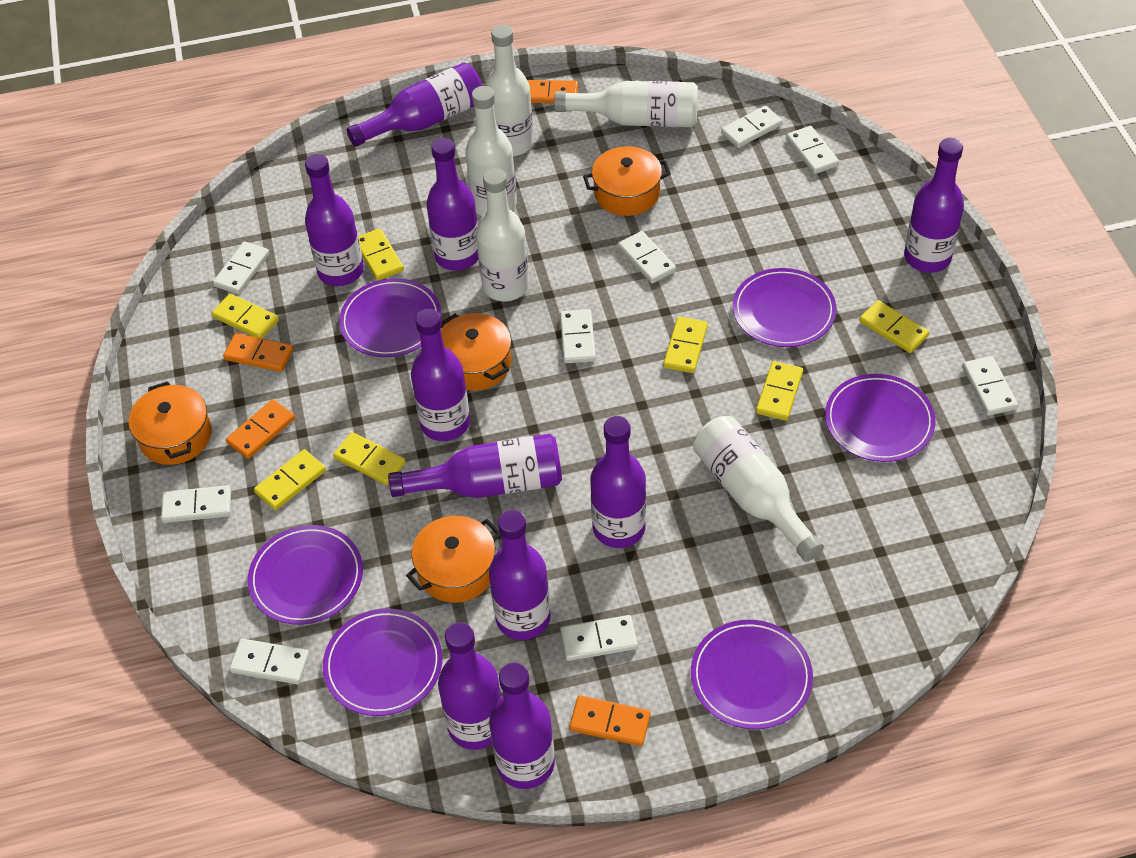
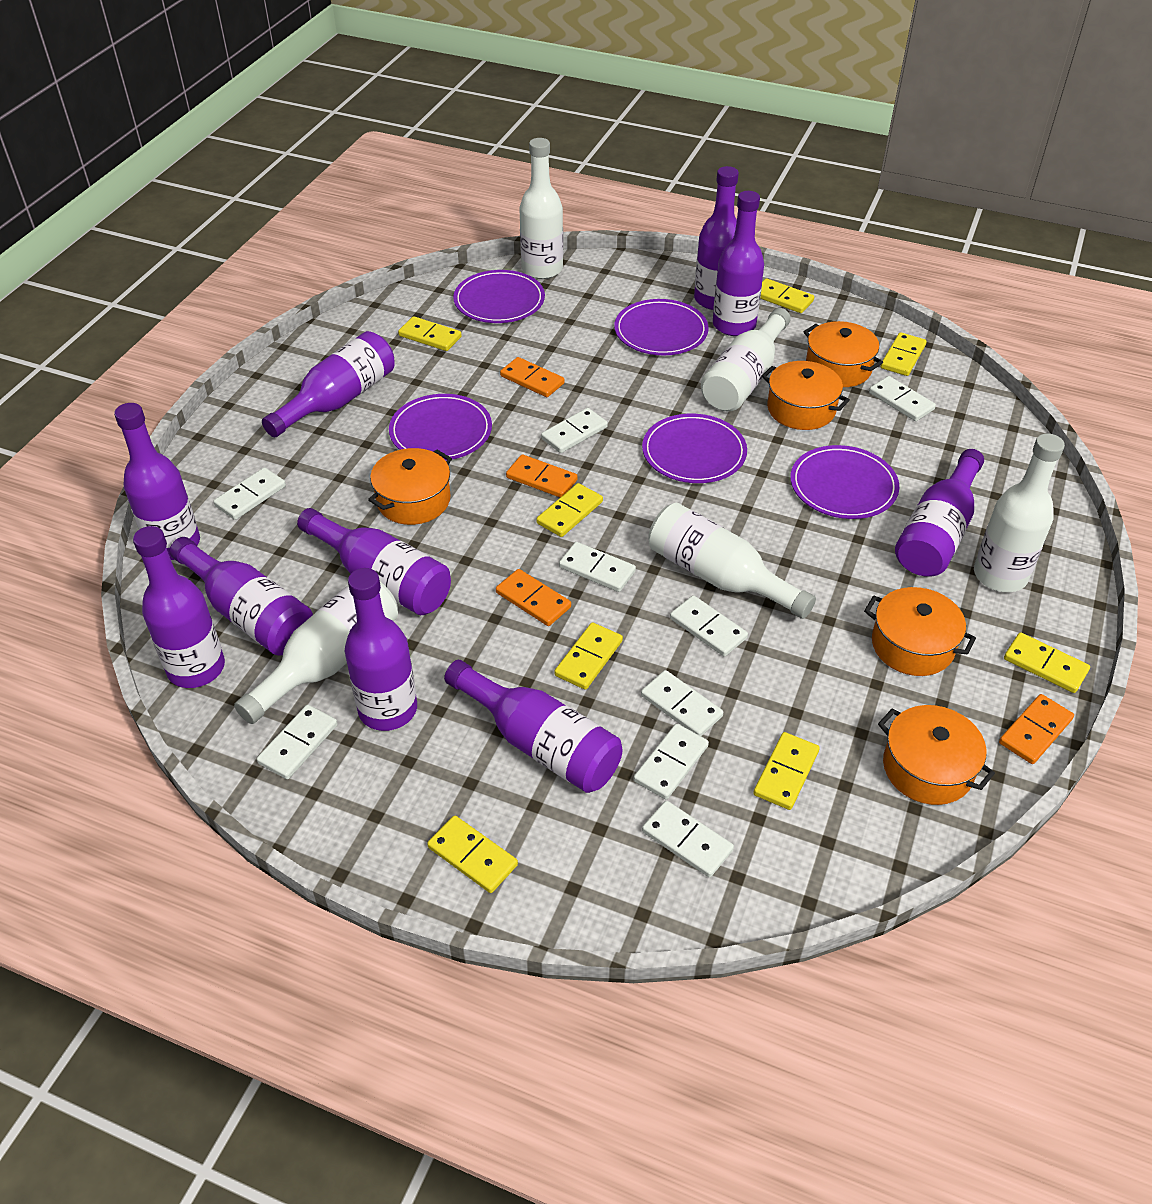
orange pot: 4 -> 5
purple plate: 6 -> 5
yellow domino: 7 -> 8

